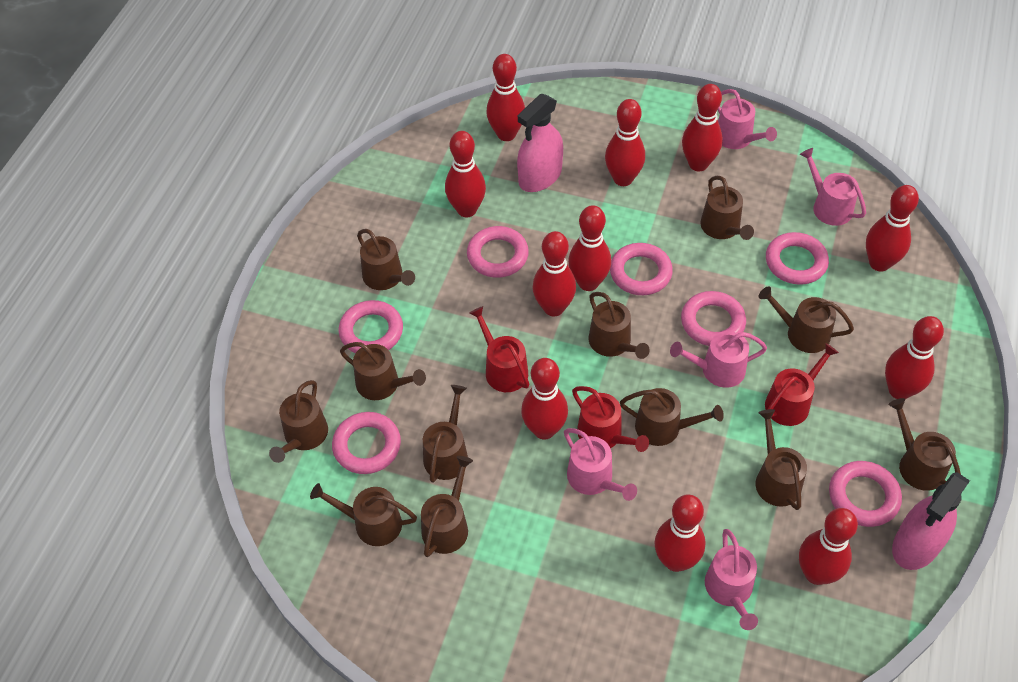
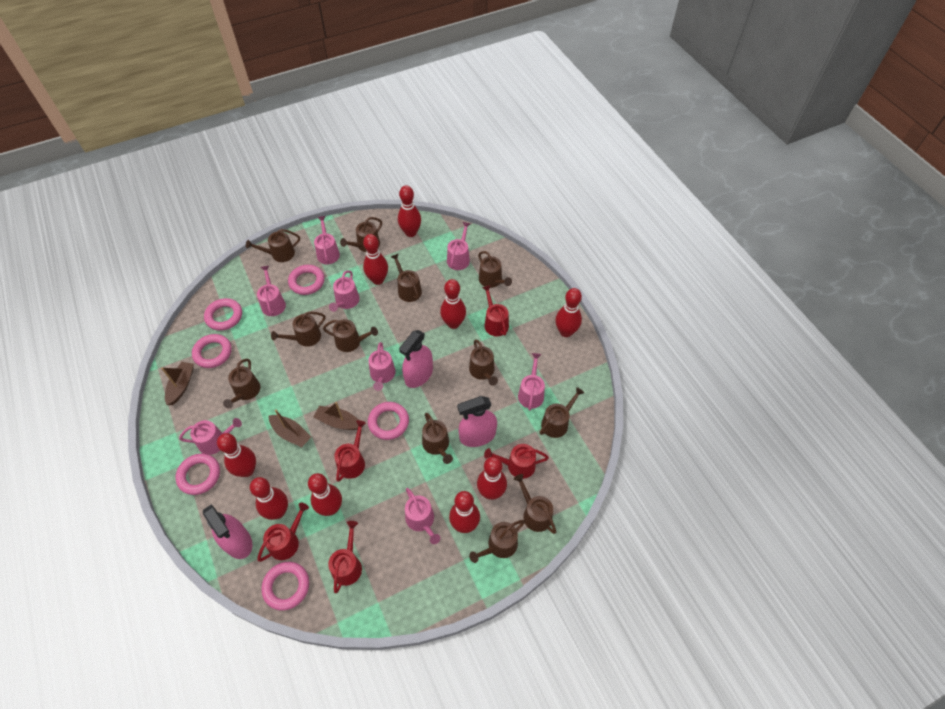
brown boat: 0 -> 3
pink ring: 7 -> 6
pink spray bottle: 2 -> 3
pink watering can: 5 -> 8
red bowling pin: 11 -> 9
red watering can: 3 -> 5

